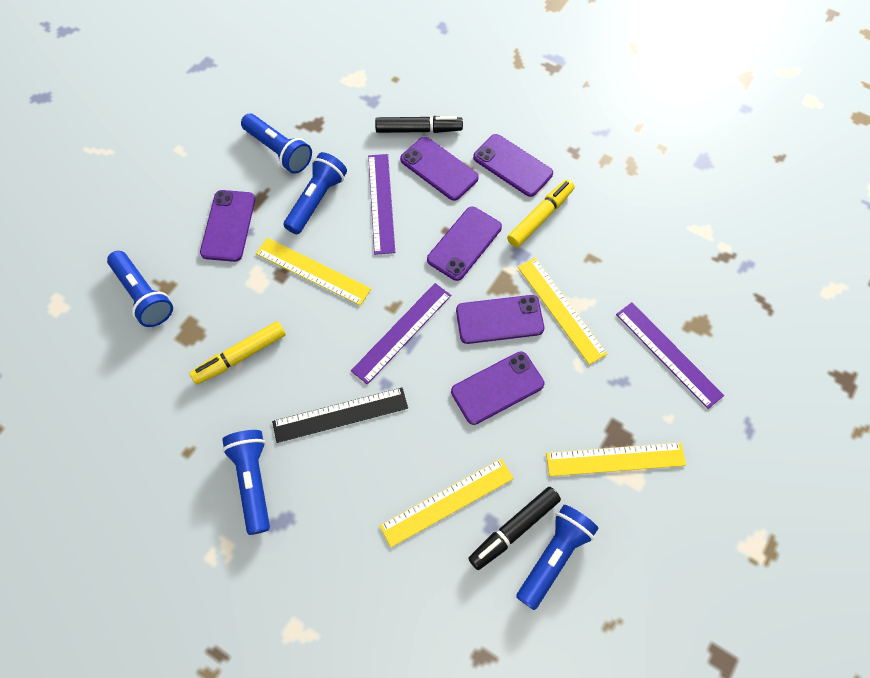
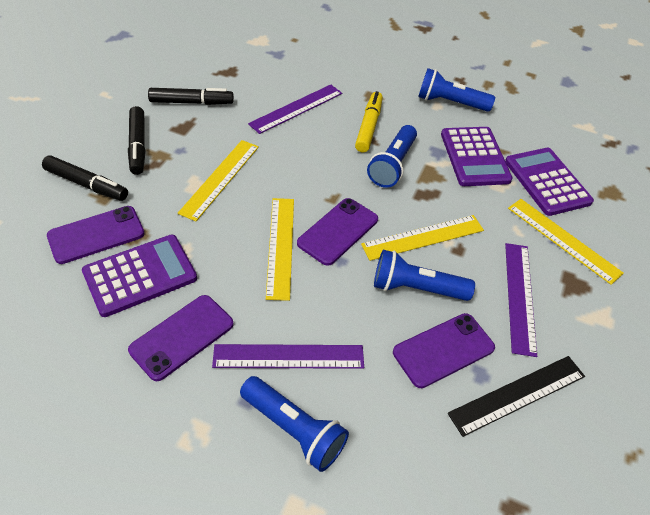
black marker: 2 -> 3
blue flashlight: 5 -> 4
purple calculator: 0 -> 3
purple phone: 6 -> 4
yellow marker: 2 -> 1

